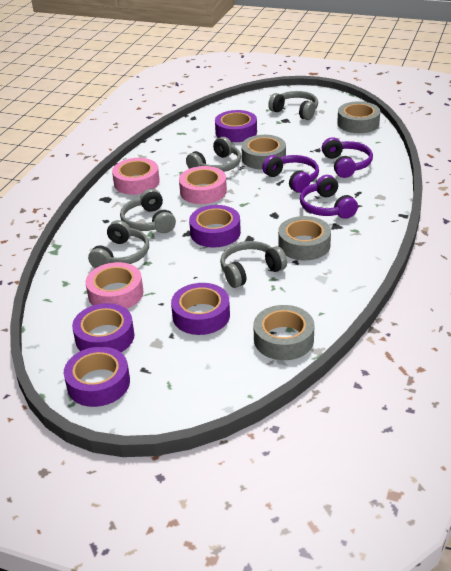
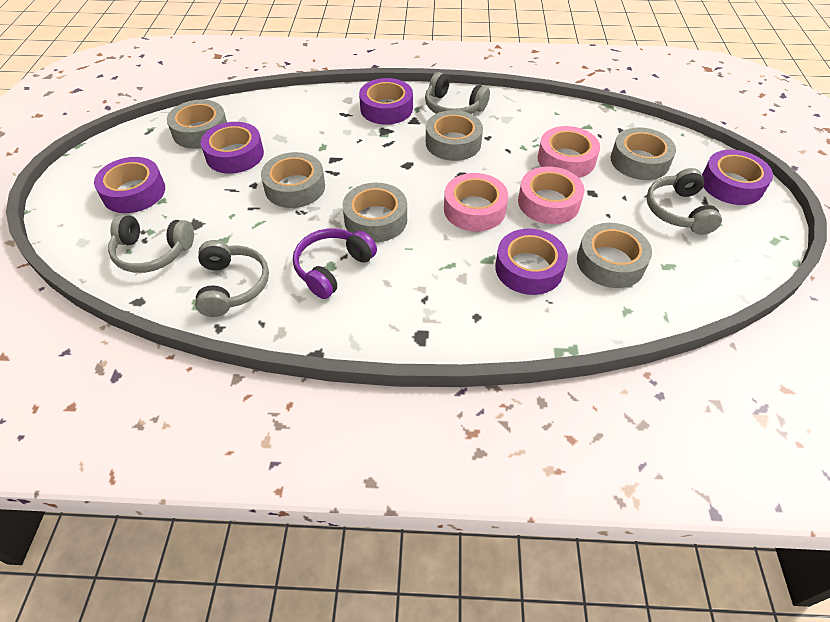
grey headphones: 5 -> 4
grey tape: 4 -> 6
purple headphones: 3 -> 1

